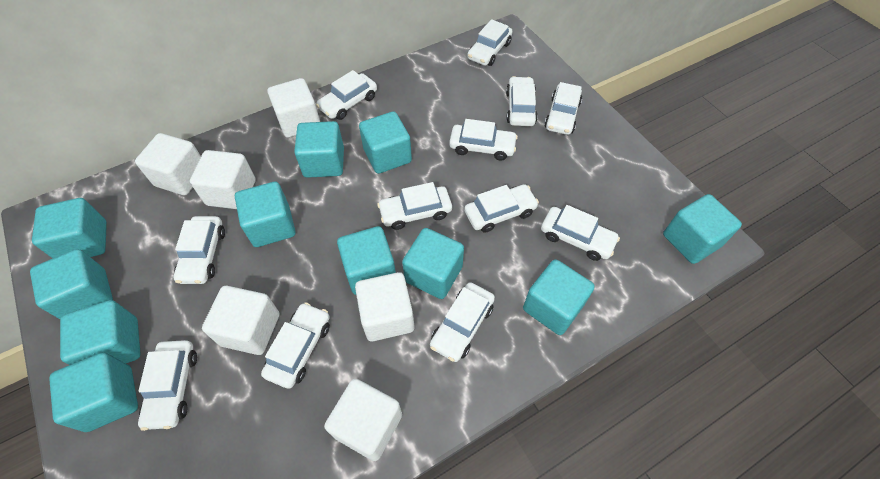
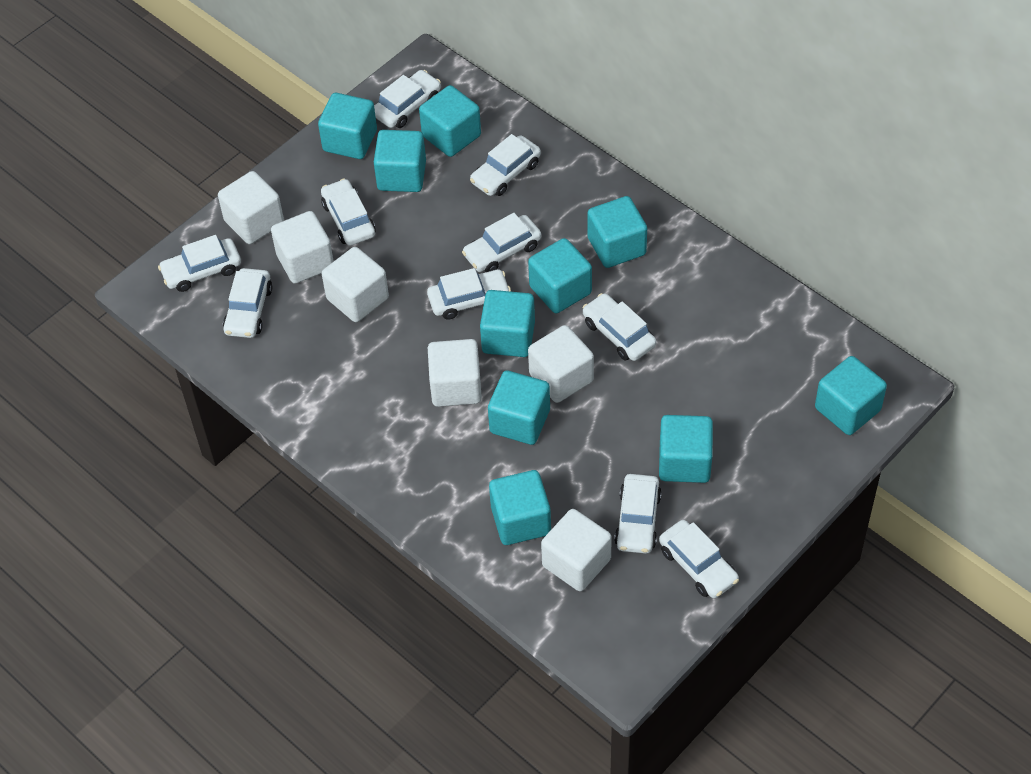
turquoise cube: 11 -> 10
white car: 12 -> 10

